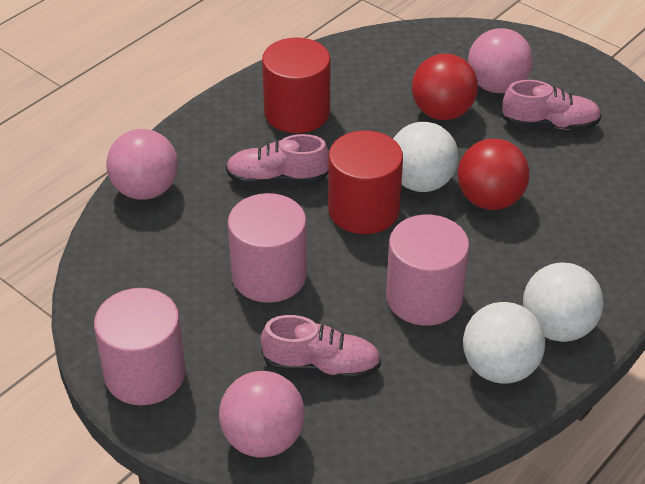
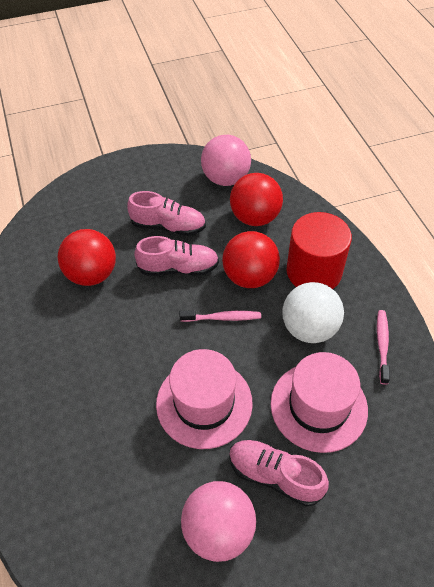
pink ball: 3 -> 2
pink cylinder: 3 -> 0
pink hat: 0 -> 2
pink toothbrush: 0 -> 2
red ball: 2 -> 3
red cylinder: 2 -> 1
white ball: 3 -> 1

